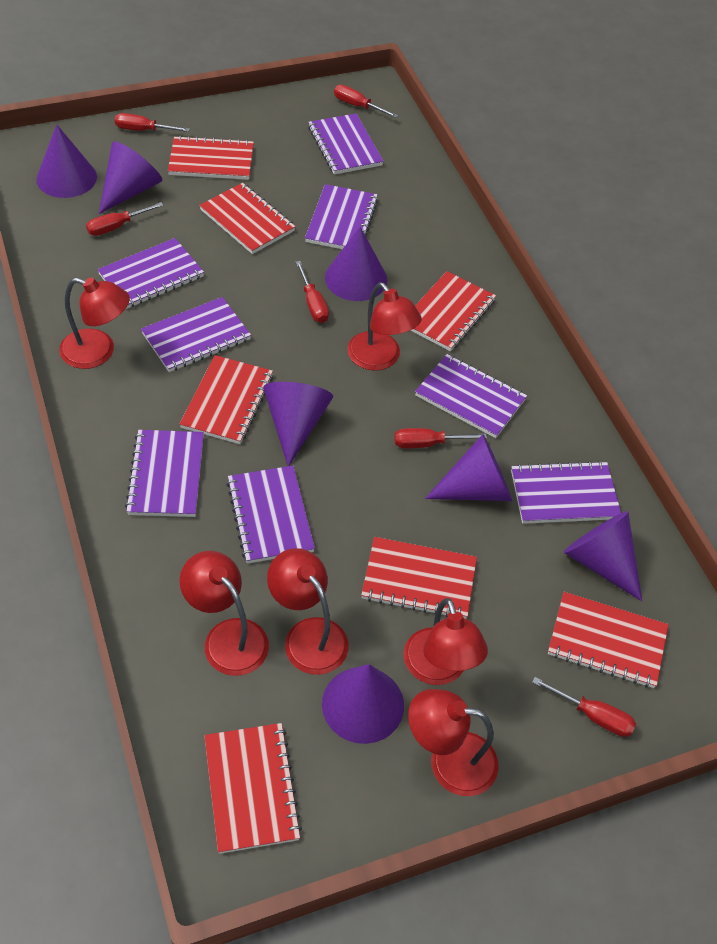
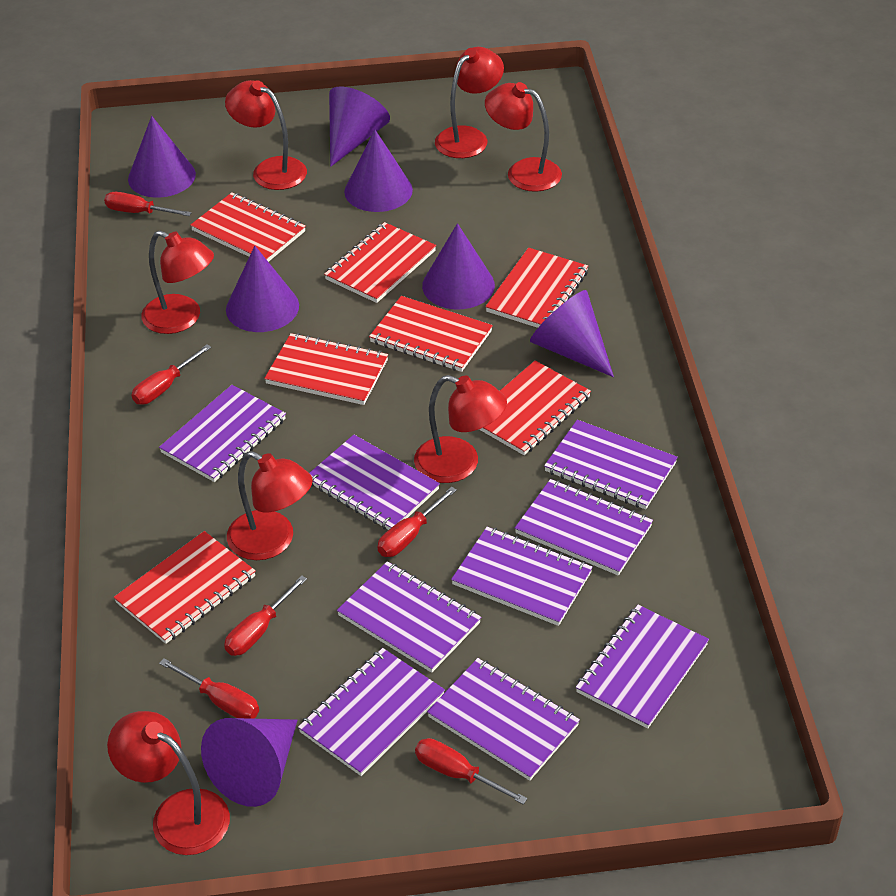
purple notebook: 8 -> 9
red lamp: 6 -> 7

